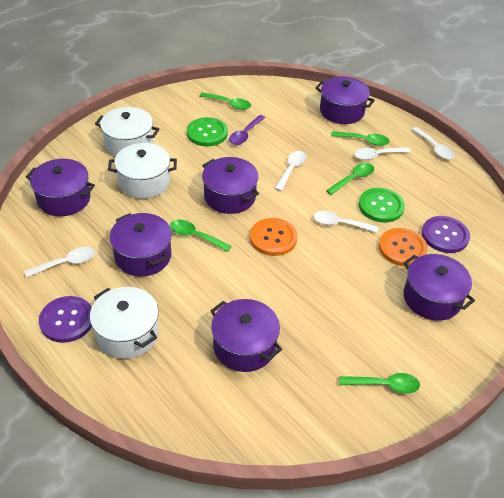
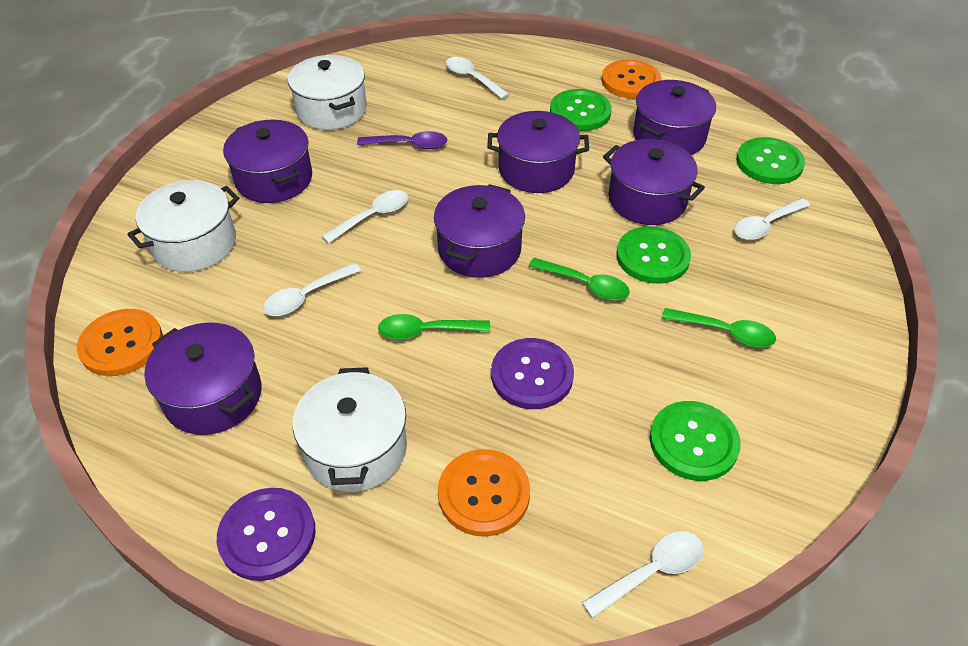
green button: 2 -> 4
green spoon: 5 -> 3
orange button: 2 -> 3

